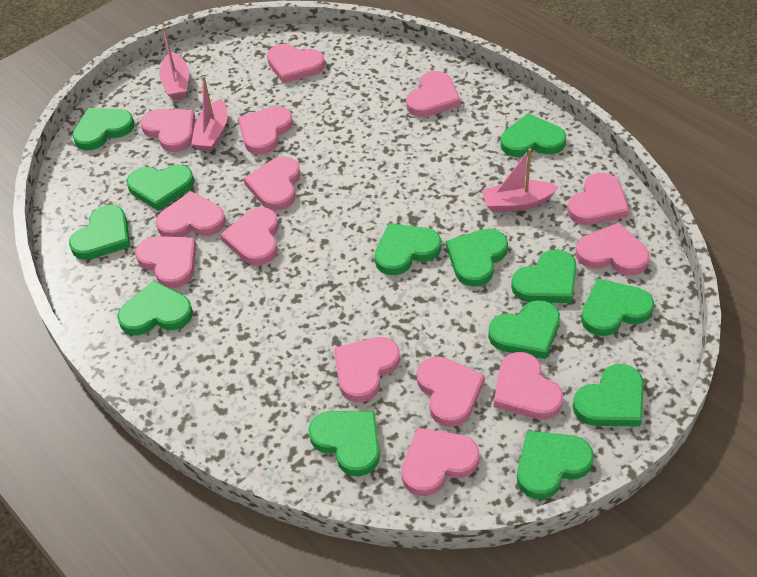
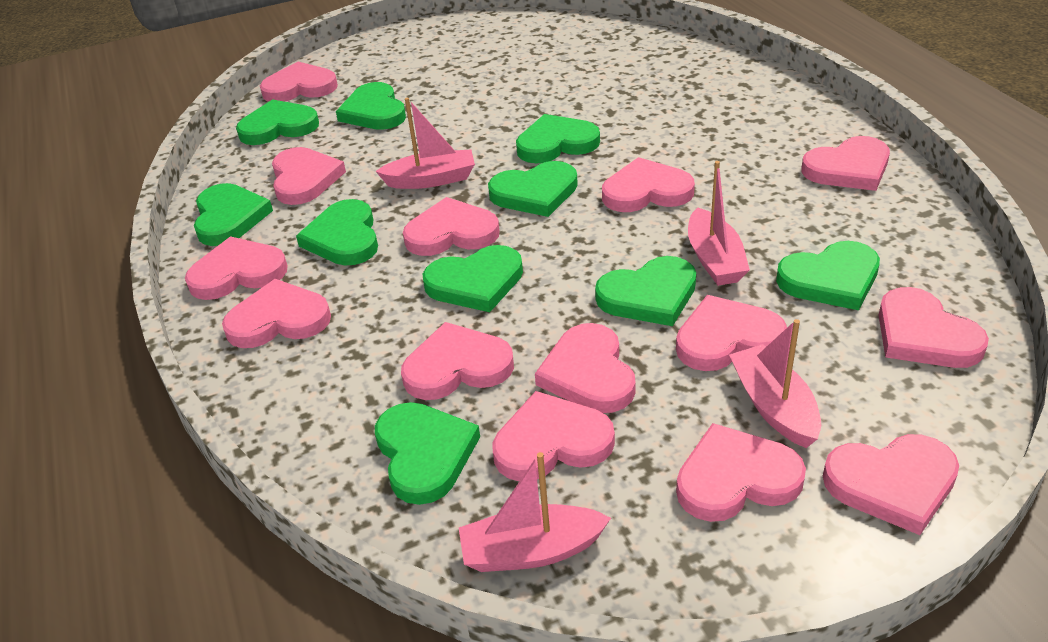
green heart: 13 -> 10
pink boat: 3 -> 4

